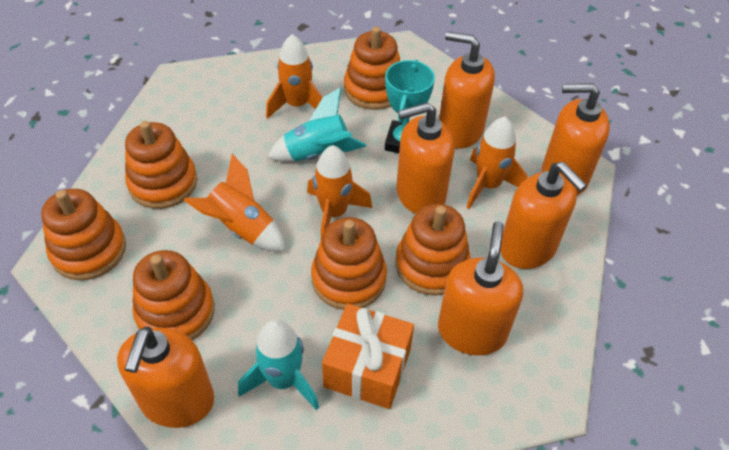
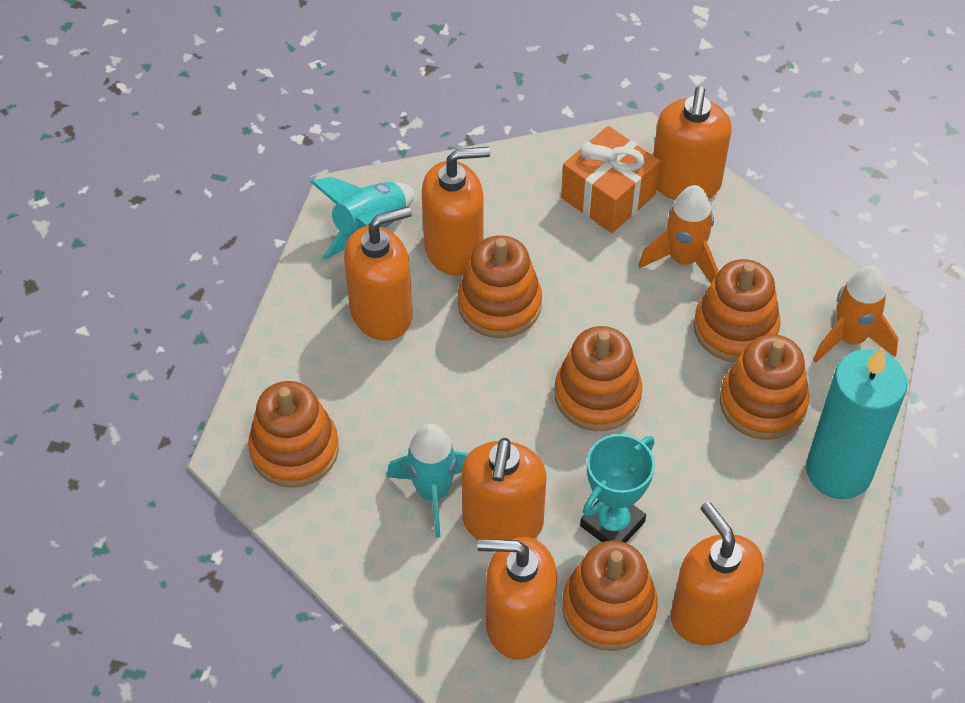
orange rocket: 4 -> 2
turquoise candle: 0 -> 1

